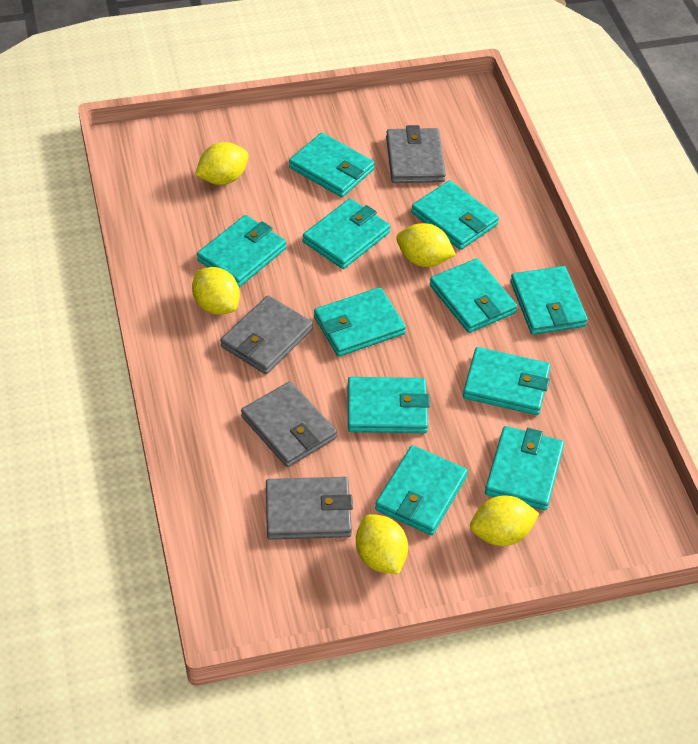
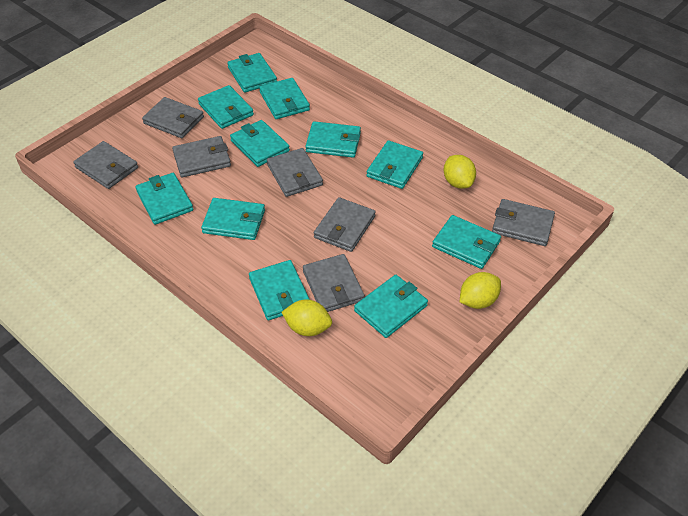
grey wallet: 4 -> 7
yellow lemon: 5 -> 3

